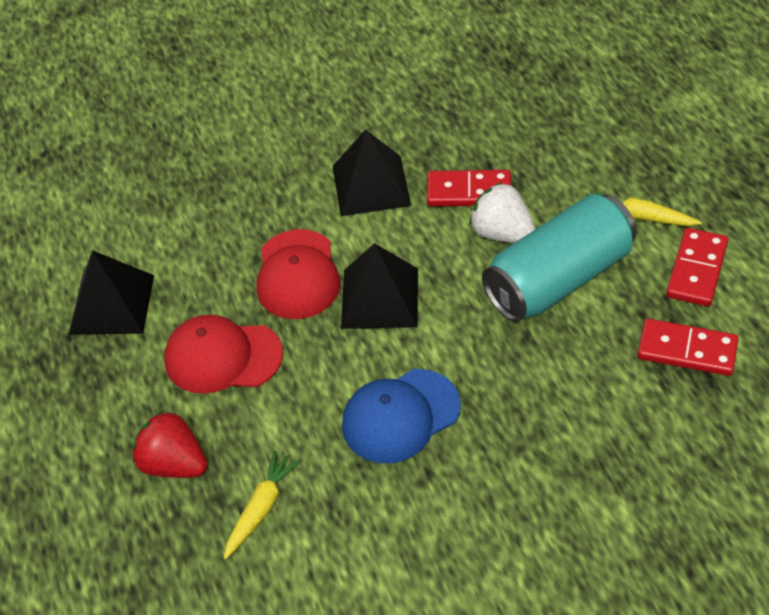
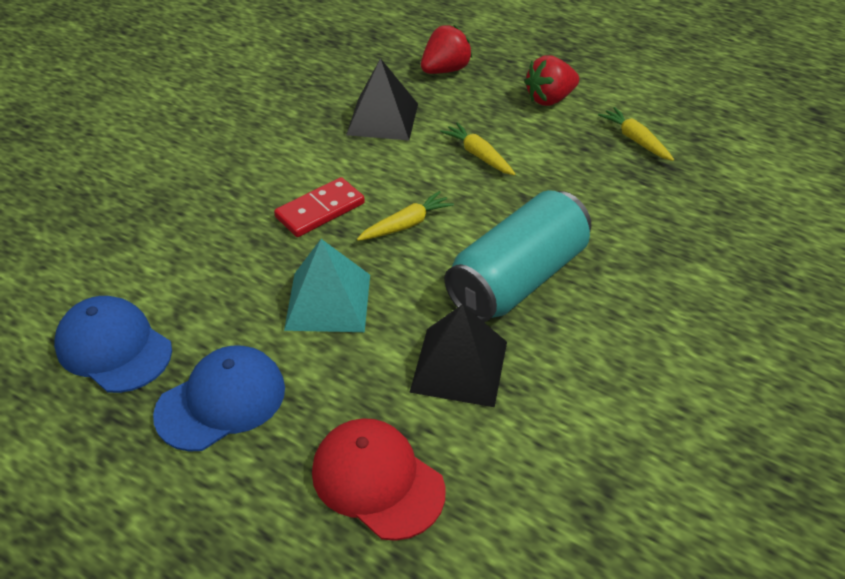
black pyramid: 3 -> 2
blue cap: 1 -> 2
red cap: 2 -> 1
red domino: 3 -> 1
red strawberry: 1 -> 2
turquoise pyramid: 0 -> 1
white strawberry: 1 -> 0
yellow carrot: 2 -> 3

